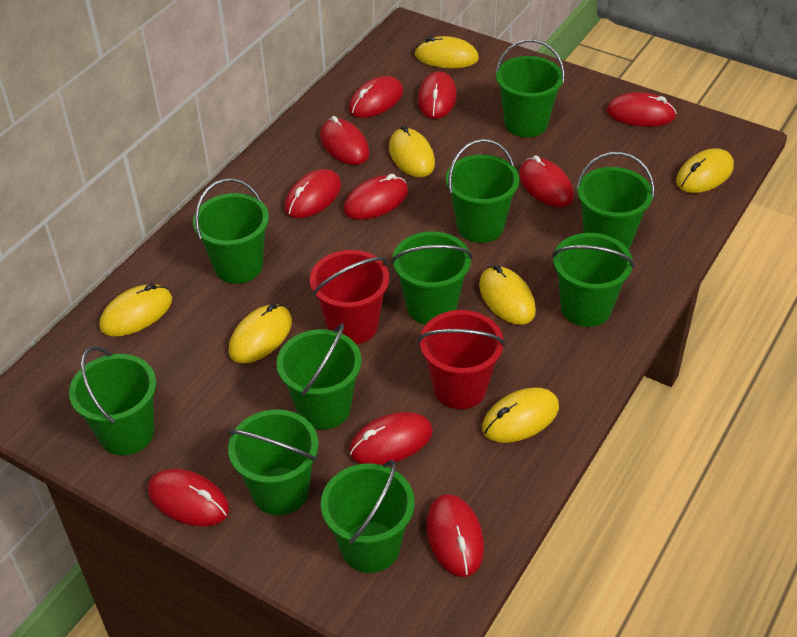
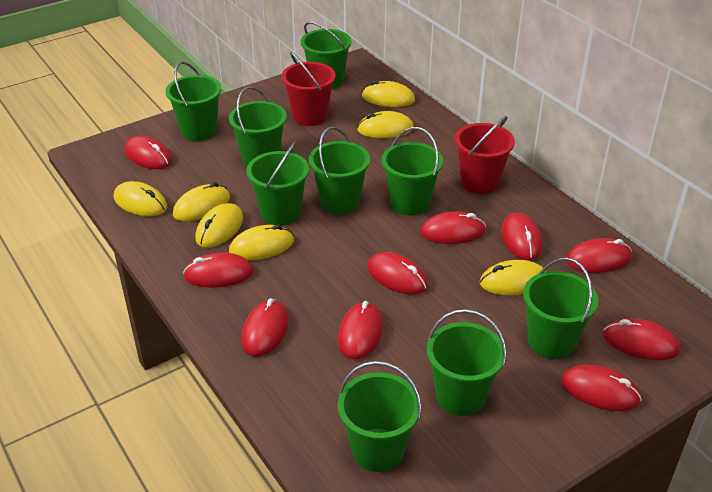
green bucket: 10 -> 9

